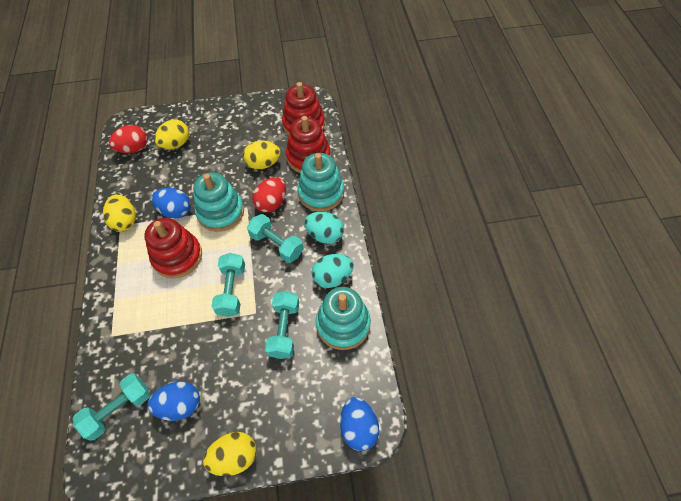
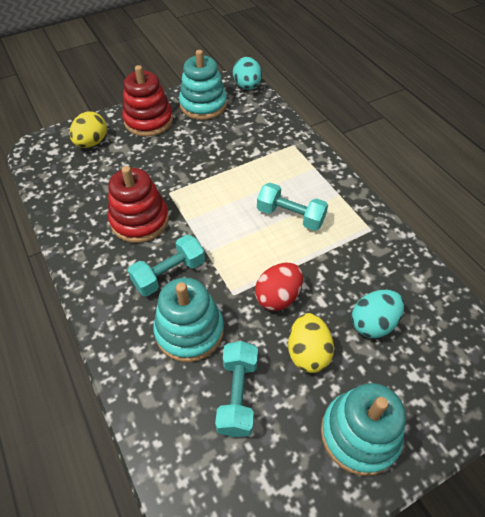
blue egg: 3 -> 0
red egg: 2 -> 1
red stacking toy: 3 -> 2
turquoise dumbbell: 4 -> 3
yellow egg: 4 -> 2

